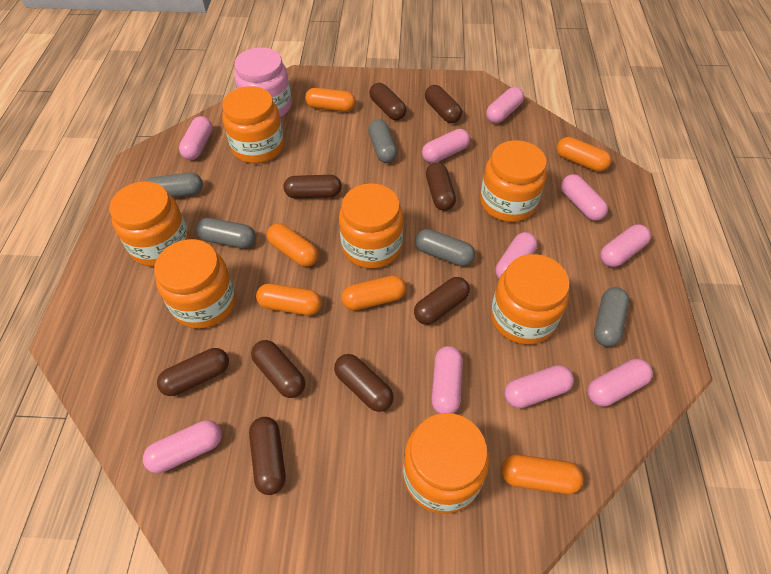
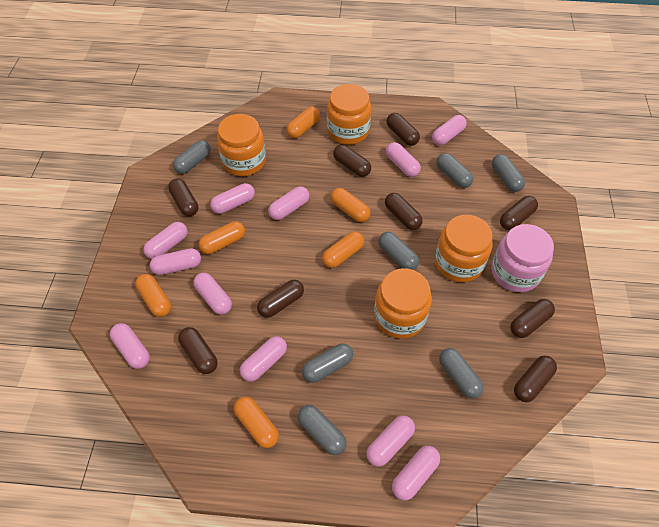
grey capsule: 5 -> 7
orange jar: 7 -> 4
pink capsule: 10 -> 11

